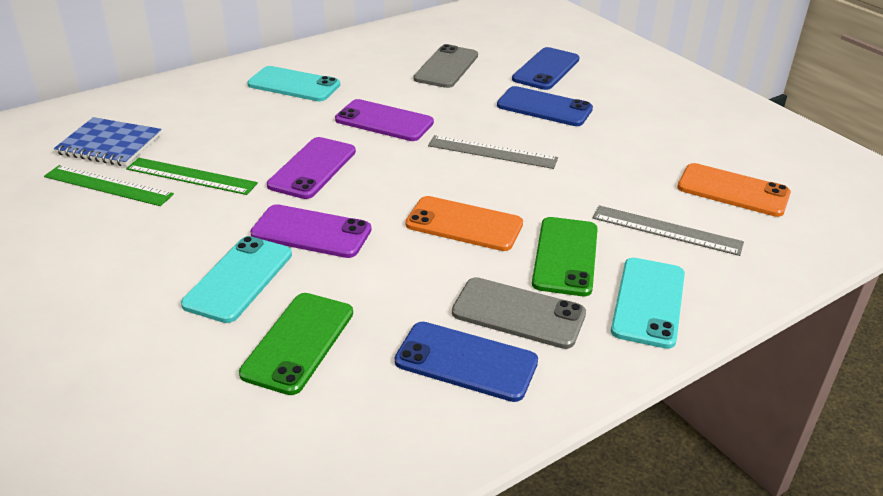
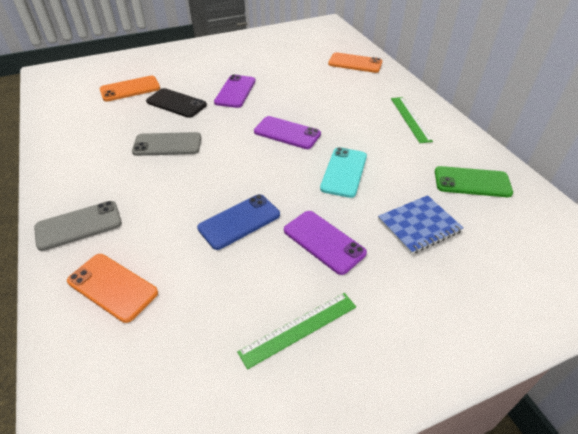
black phone: 0 -> 1
blue phone: 3 -> 1
green phone: 2 -> 1
grey ruler: 2 -> 0
orange phone: 2 -> 3
turquoise phone: 3 -> 1

